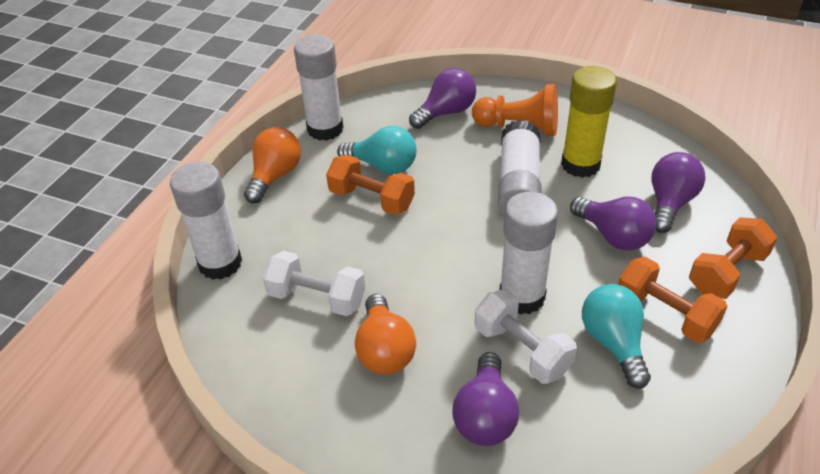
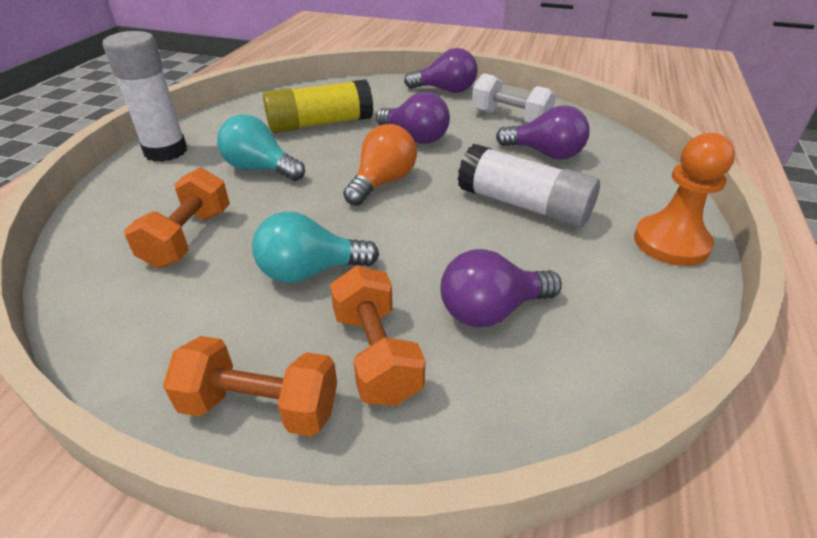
orange light bulb: 2 -> 1
white dumbbell: 2 -> 1
white glue stick: 4 -> 2

